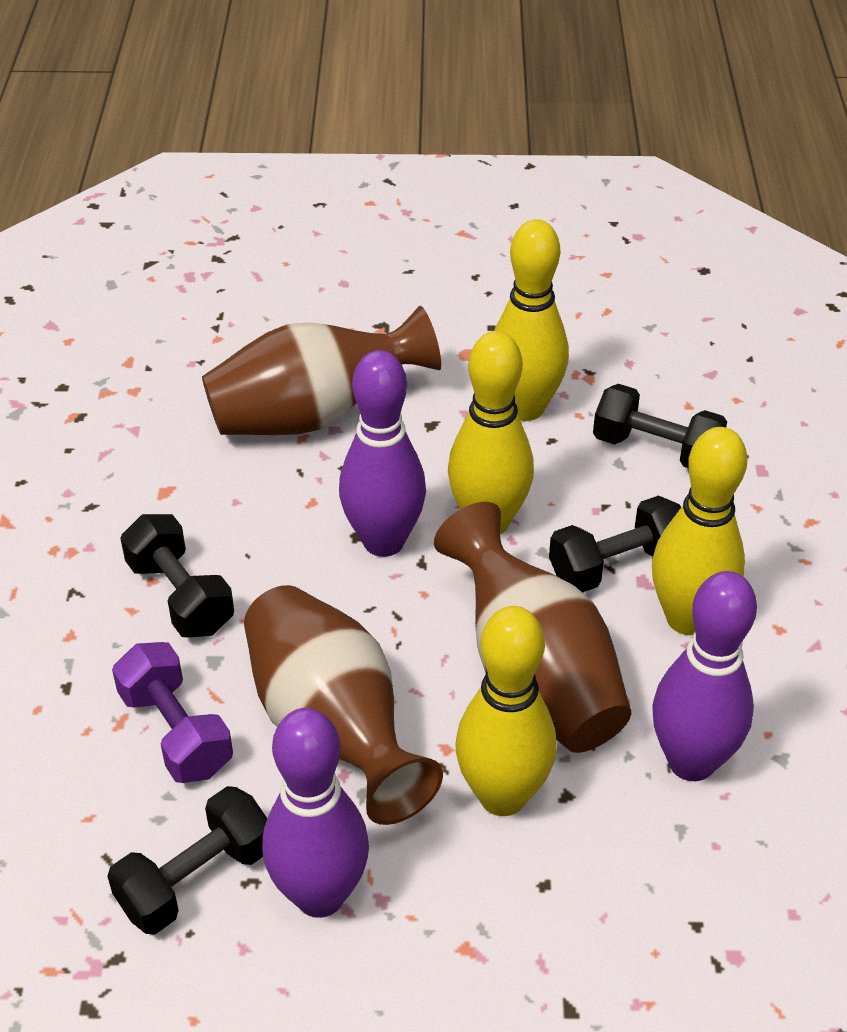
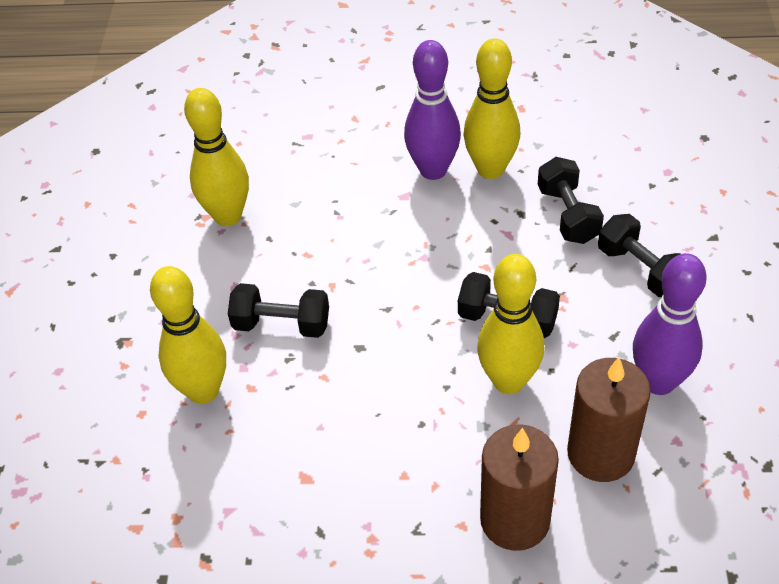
brown candle: 0 -> 2
brown vase: 3 -> 0
purple bowling pin: 3 -> 2
purple dumbbell: 1 -> 0

